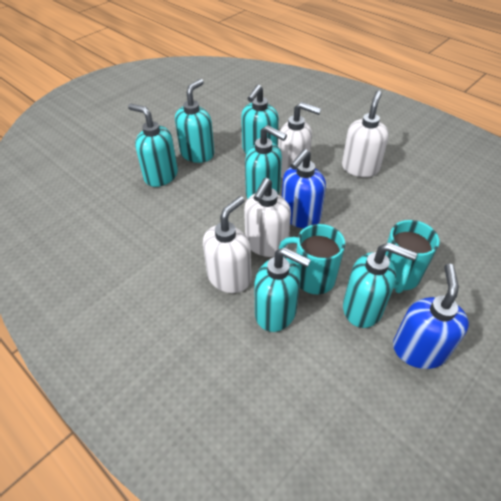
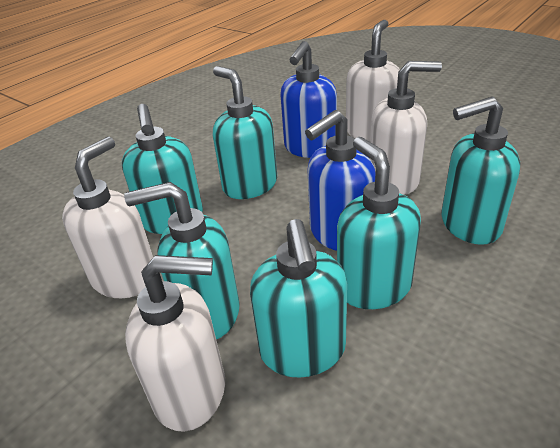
turquoise mug: 2 -> 0

